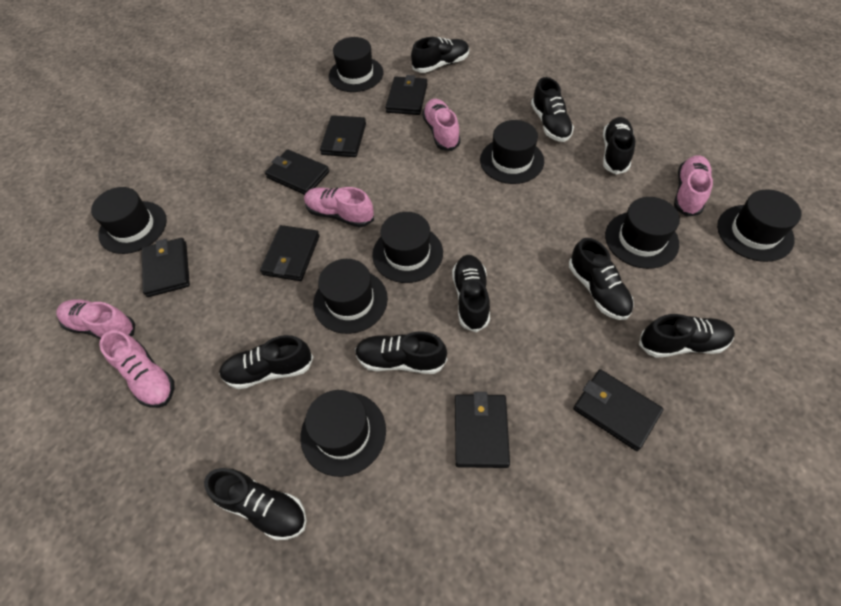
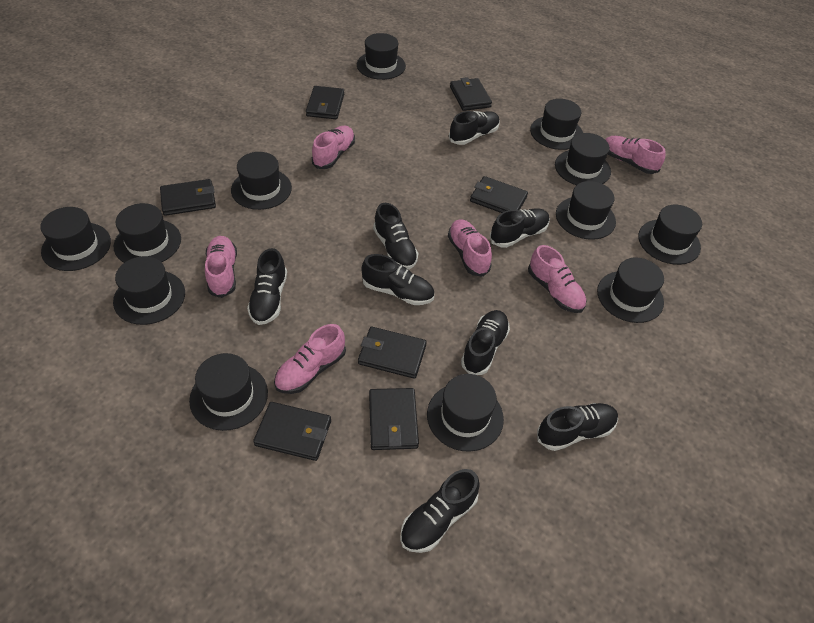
black hat: 8 -> 12
black shoe: 9 -> 8
pink shoe: 5 -> 6

